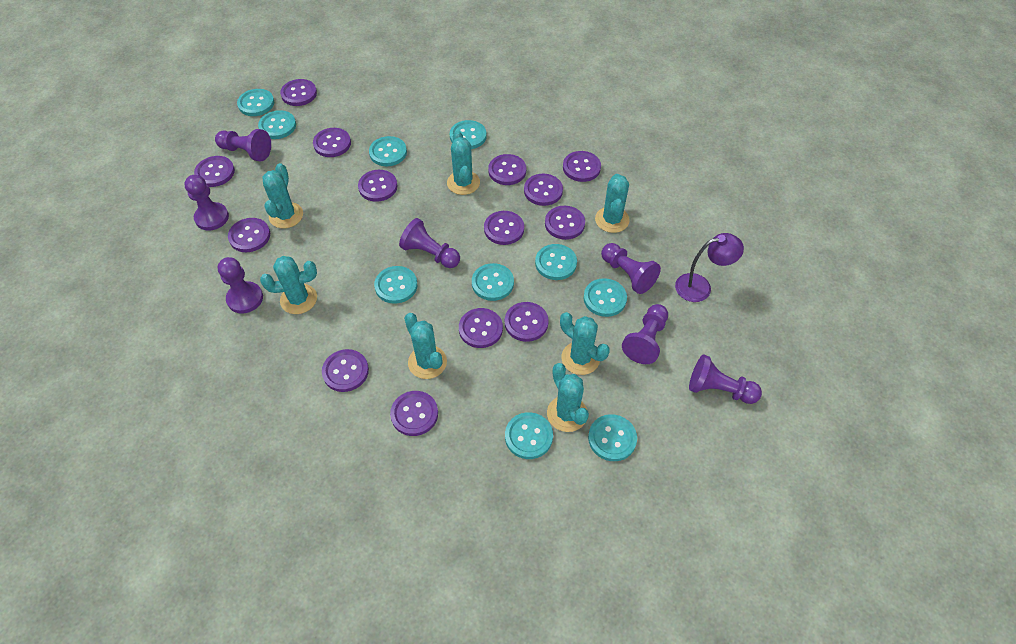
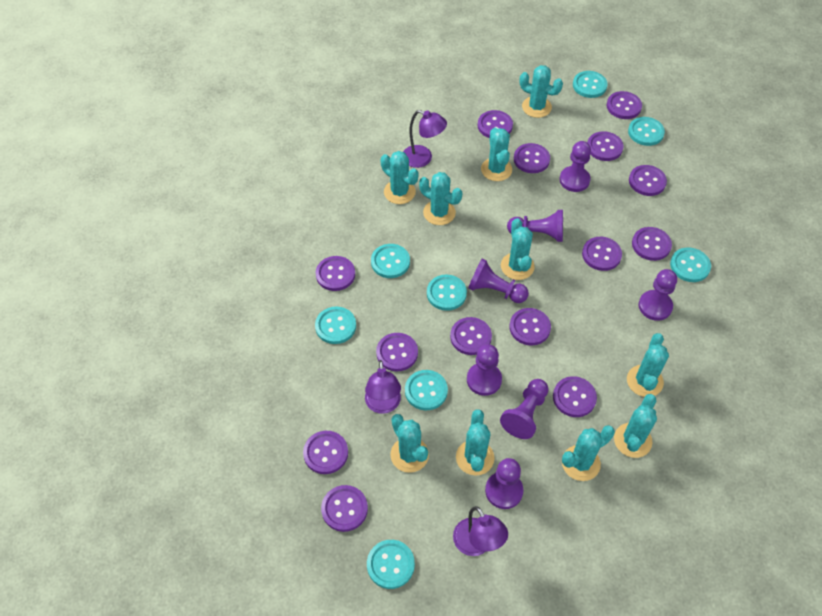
purple lamp: 1 -> 3
turquoise button: 10 -> 8
turquoise cactus: 7 -> 10

